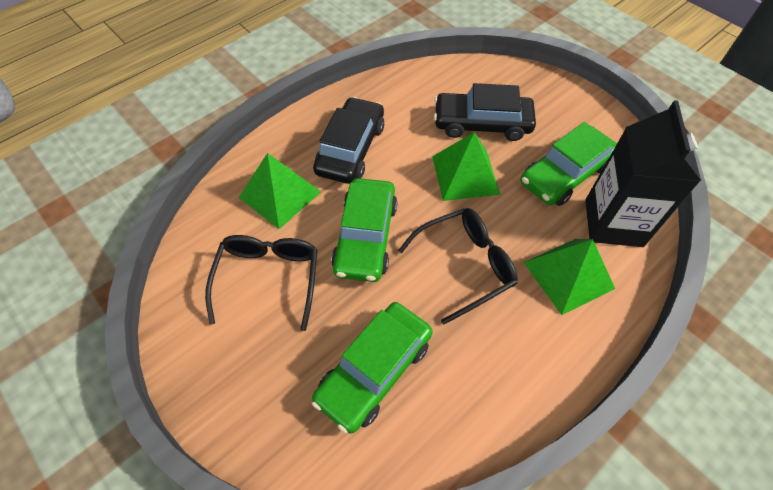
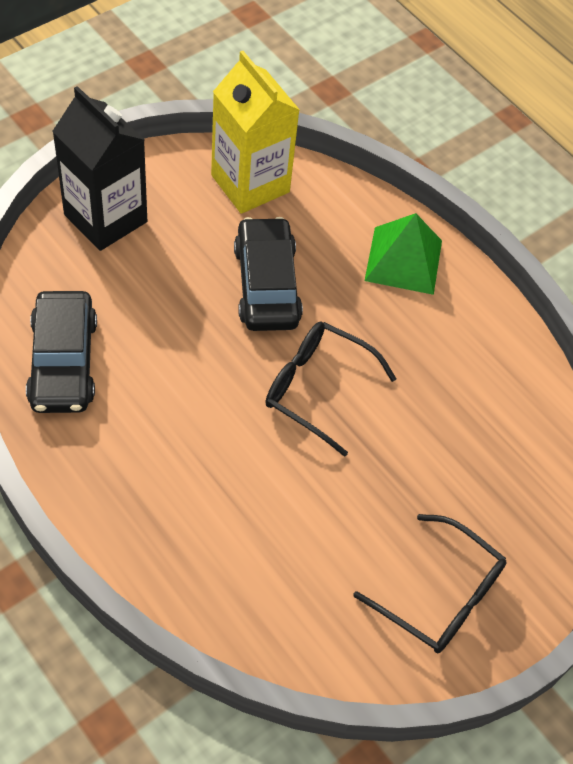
green car: 3 -> 0
green pyramid: 3 -> 1
yellow carton: 0 -> 1

